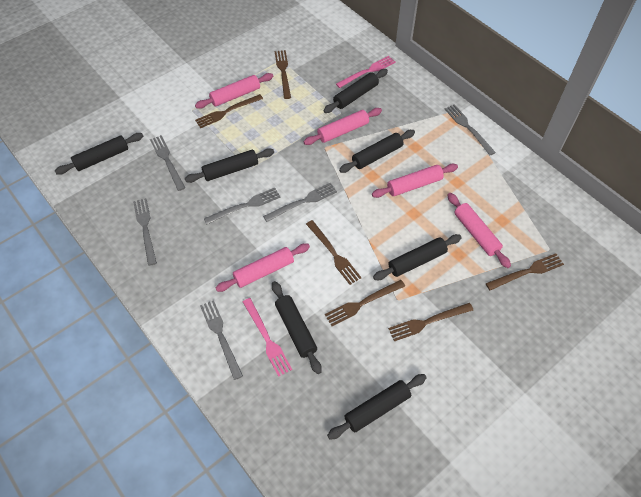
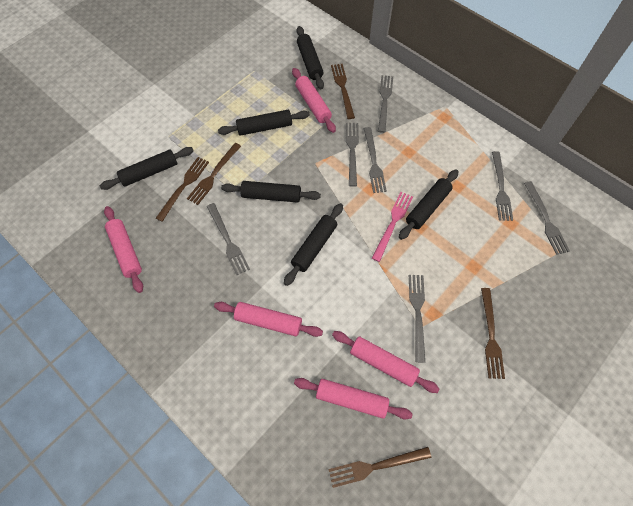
black rolling pin: 7 -> 6
brown fork: 6 -> 5
grey fork: 6 -> 7
pink fork: 2 -> 1

